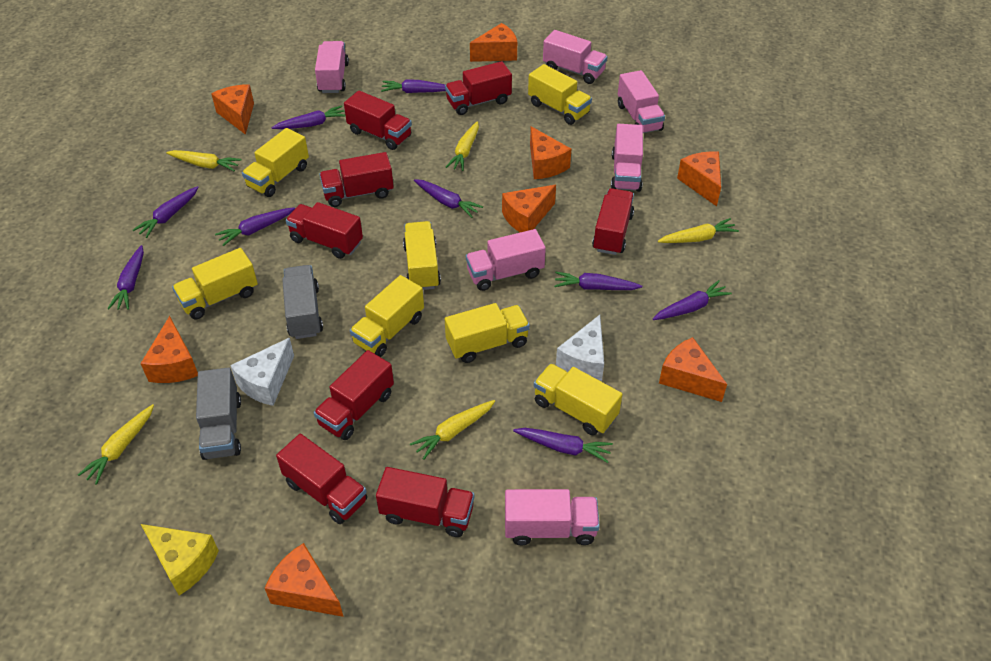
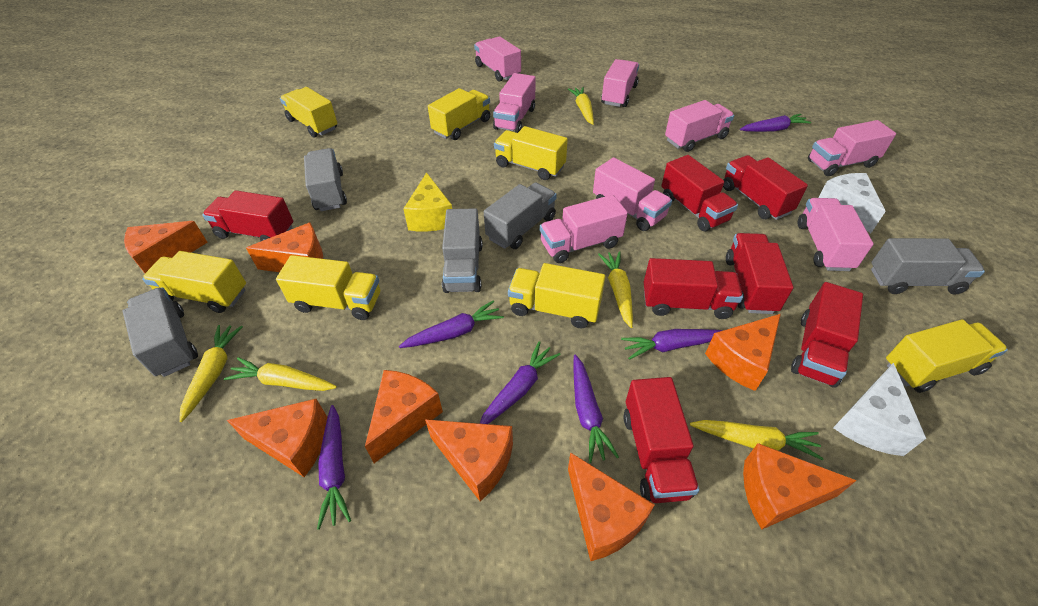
grey truck: 2 -> 5
pink truck: 6 -> 8
purple carrot: 9 -> 6
red truck: 8 -> 7

